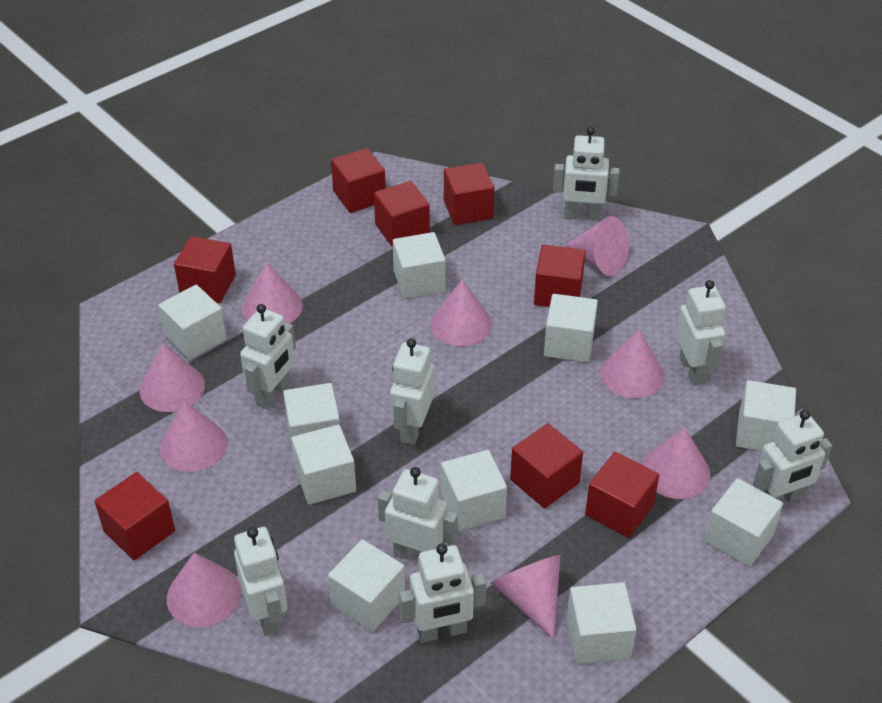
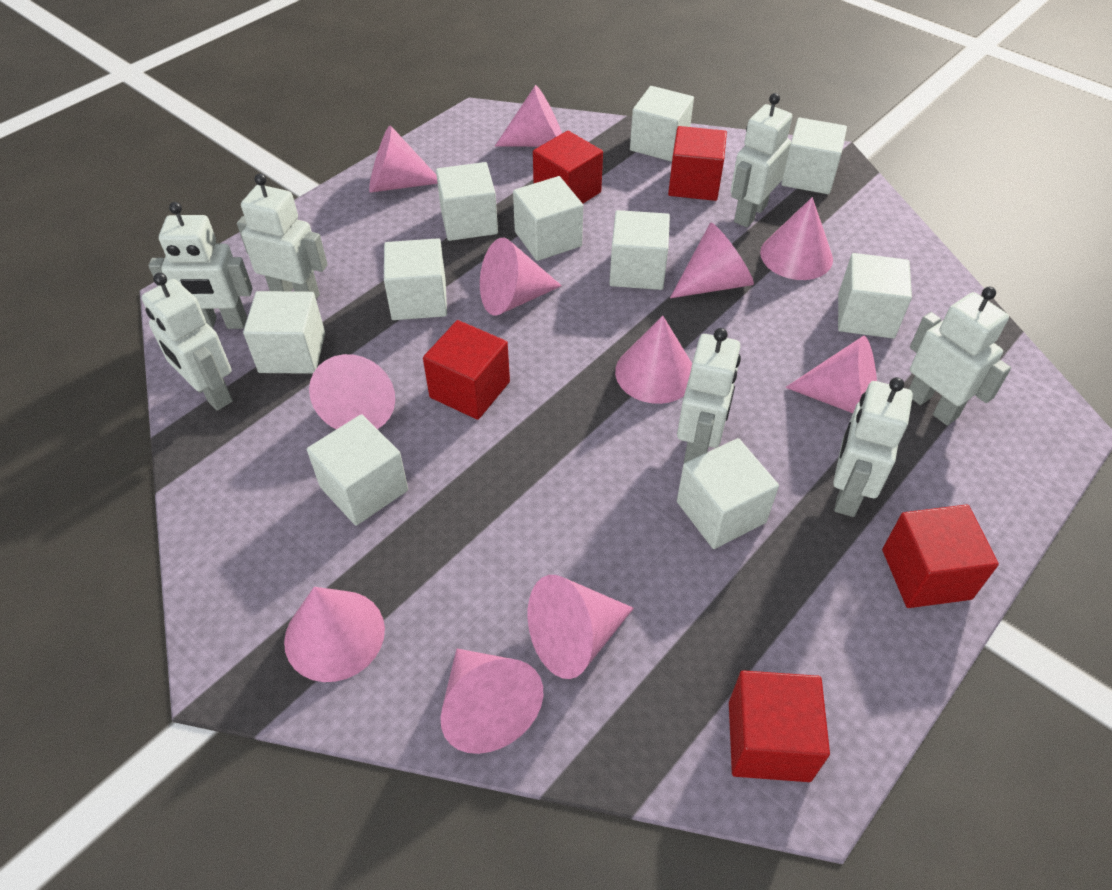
pink cone: 9 -> 11
red cube: 8 -> 5
white robot: 8 -> 7

